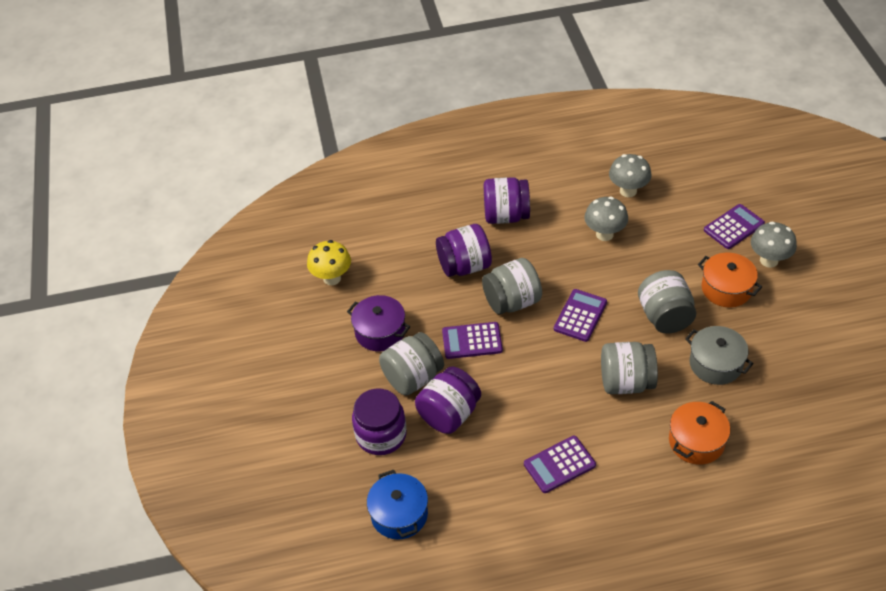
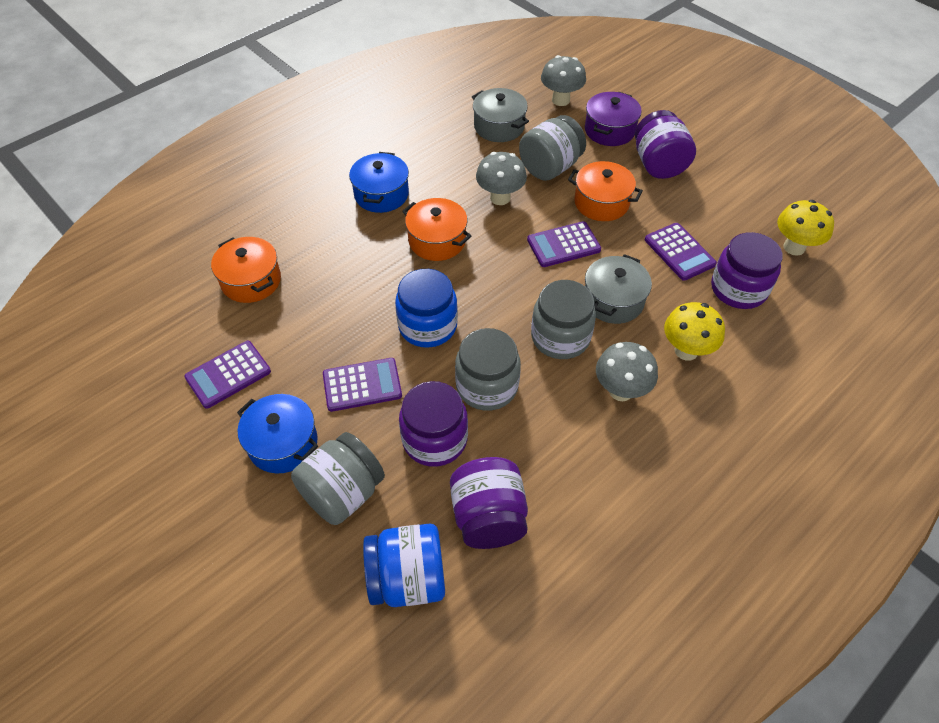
blue jar: 0 -> 2
blue pot: 1 -> 2
grey pot: 1 -> 2
orange pot: 2 -> 3
yellow mushroom: 1 -> 2

